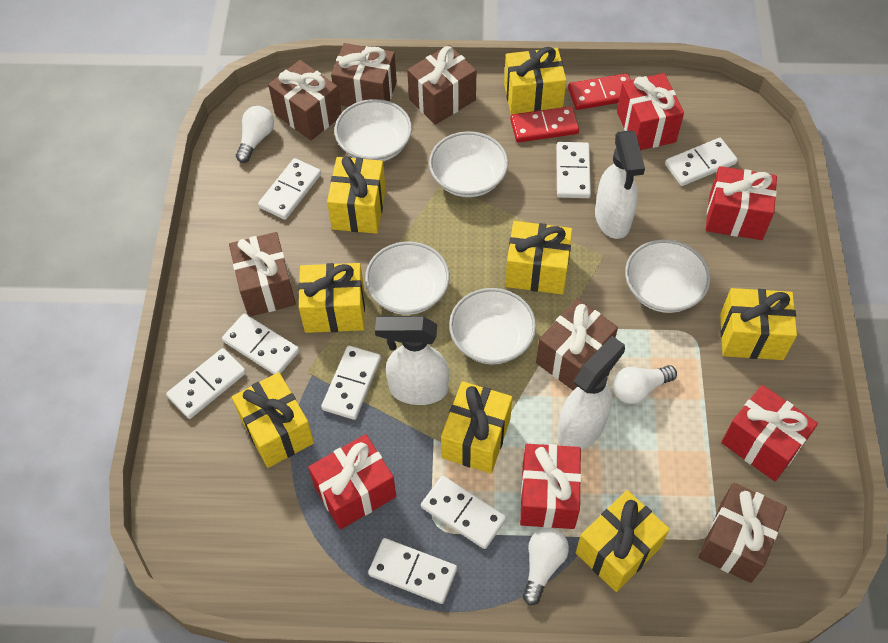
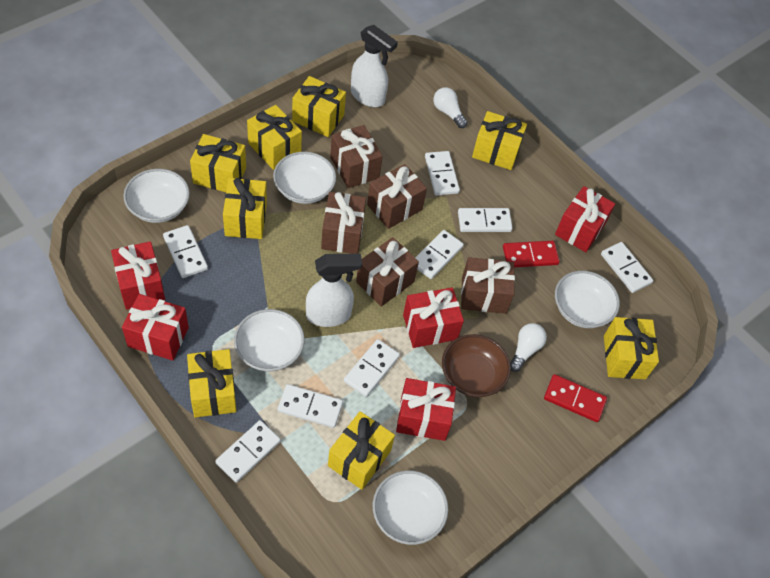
brown bowl: 0 -> 1
brown gift: 6 -> 5
white light bulb: 3 -> 2
white spray bottle: 3 -> 2

